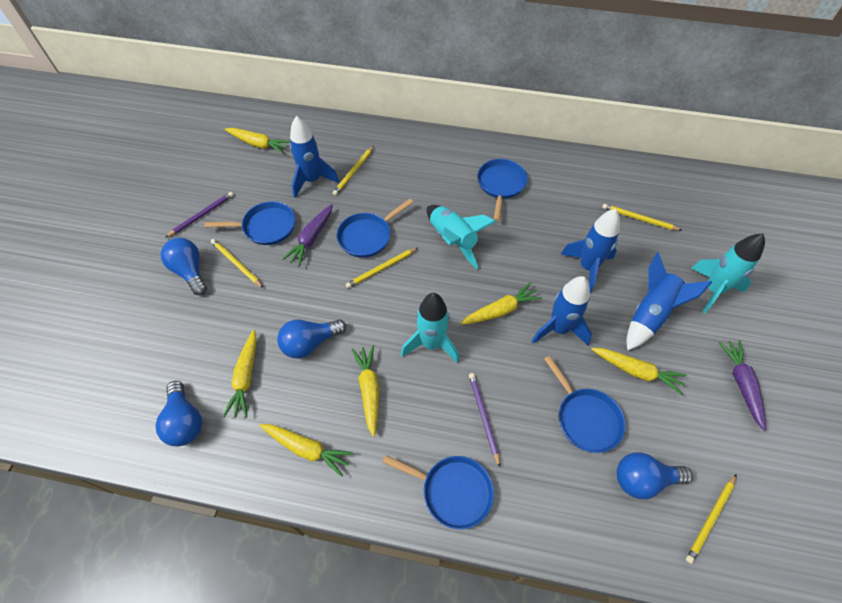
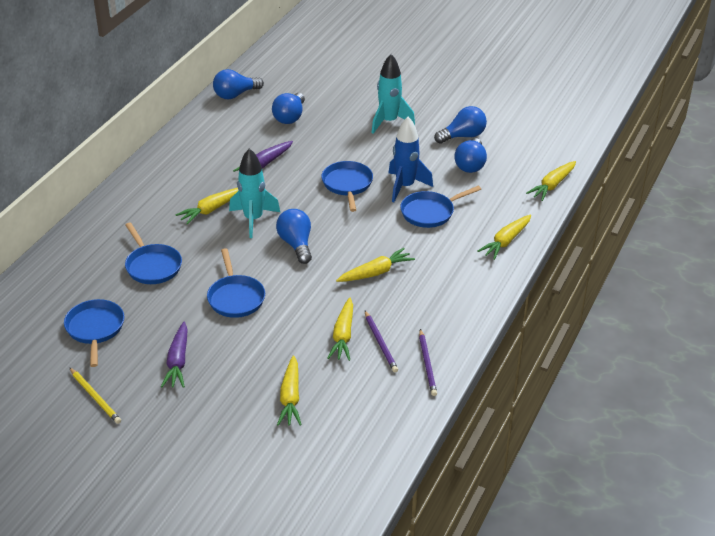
blue light bulb: 4 -> 5
blue rocket: 4 -> 1
turquoise rocket: 3 -> 2
yellow pencil: 5 -> 1

